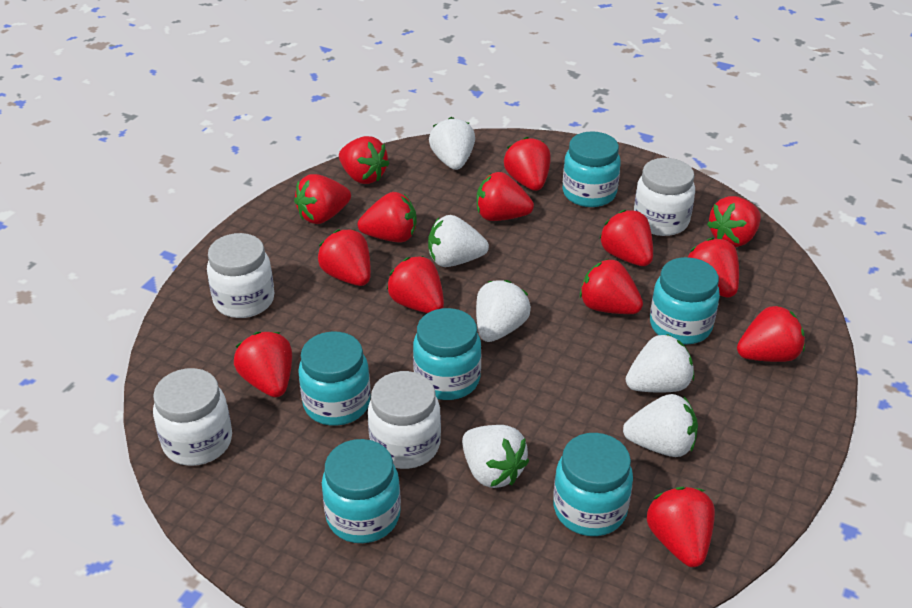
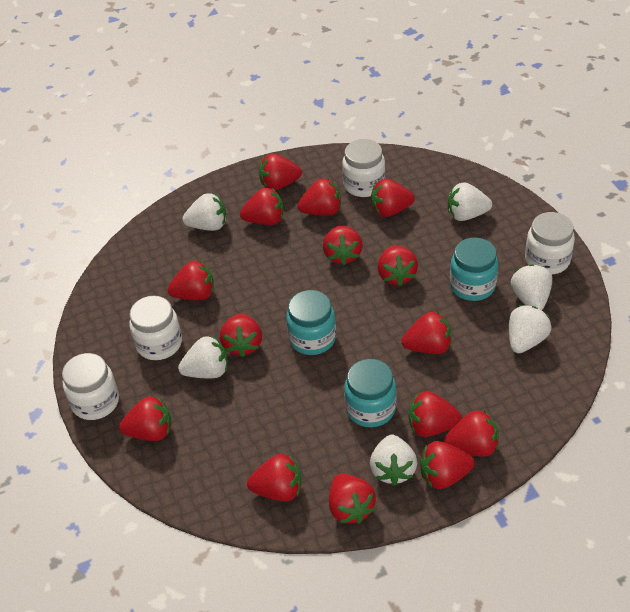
red strawberry: 14 -> 15
turquoise jar: 6 -> 3

